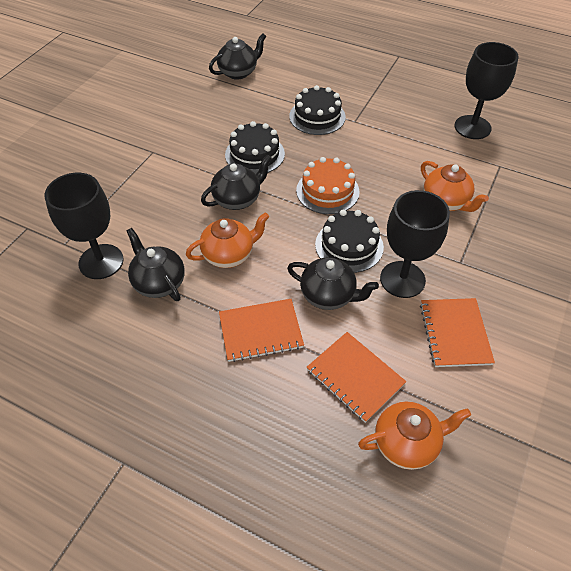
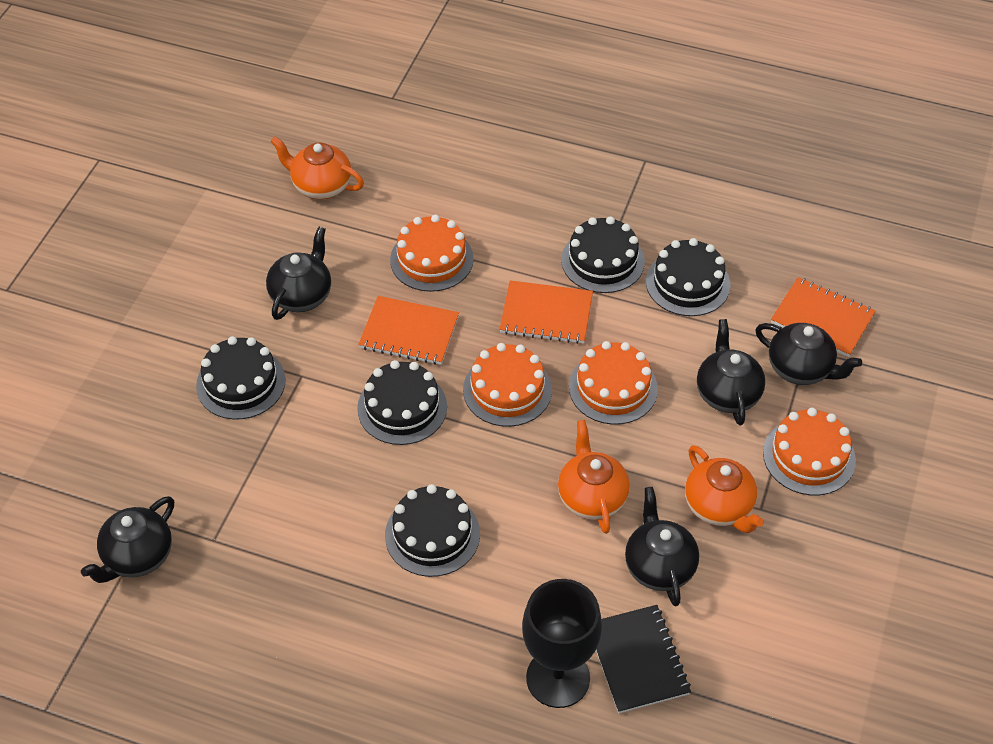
black cake: 3 -> 5
black goblet: 3 -> 1
black notebook: 0 -> 1
black teapot: 4 -> 5
orange cake: 1 -> 4

